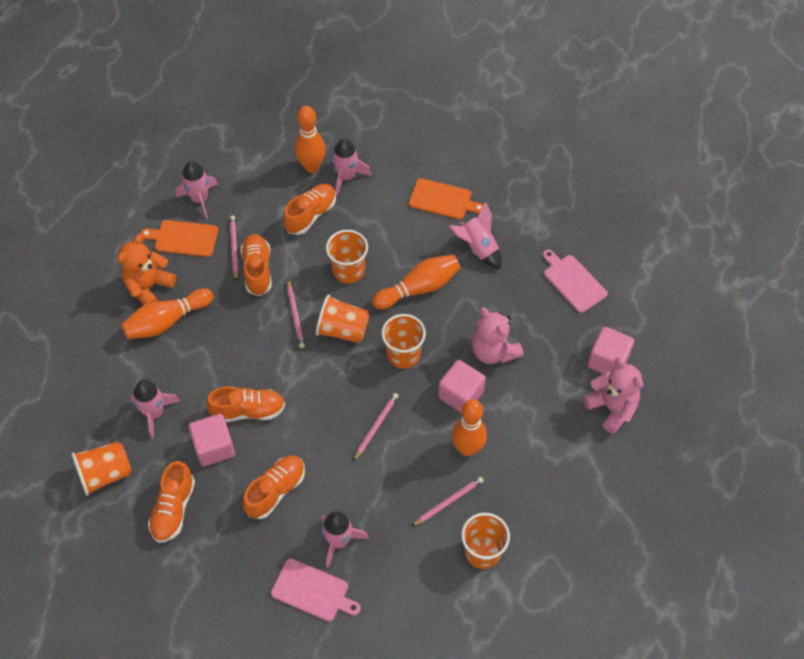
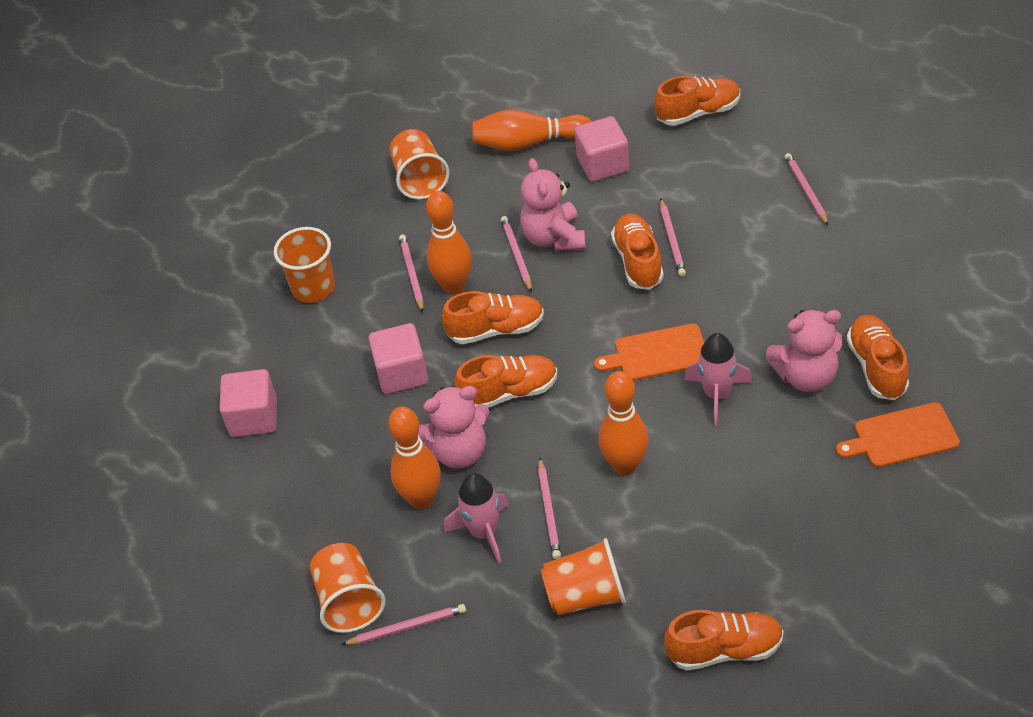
orange cup: 5 -> 4
orange shoe: 5 -> 6
orange teddy bear: 1 -> 0
pink cutting board: 2 -> 0
pink pencil: 4 -> 6
pink rocket: 5 -> 2
pink teddy bear: 2 -> 3

